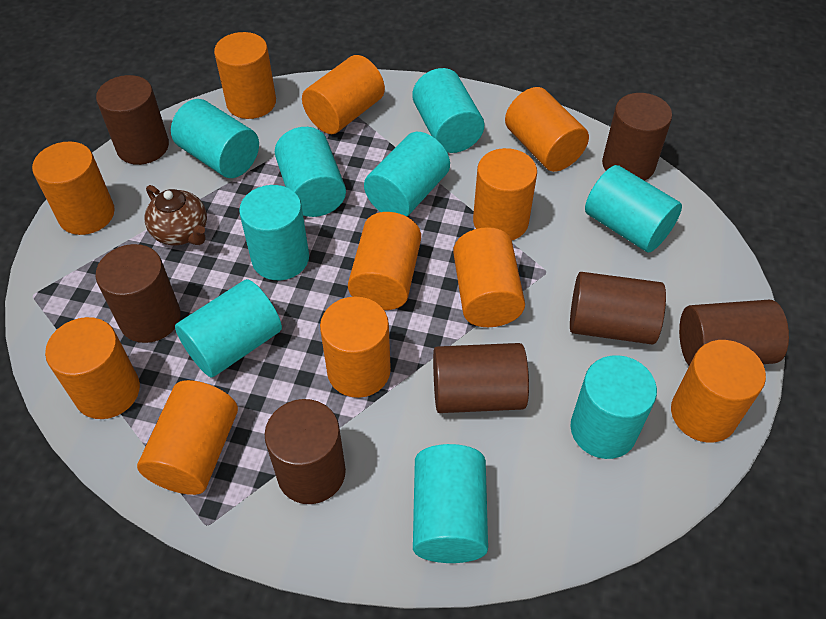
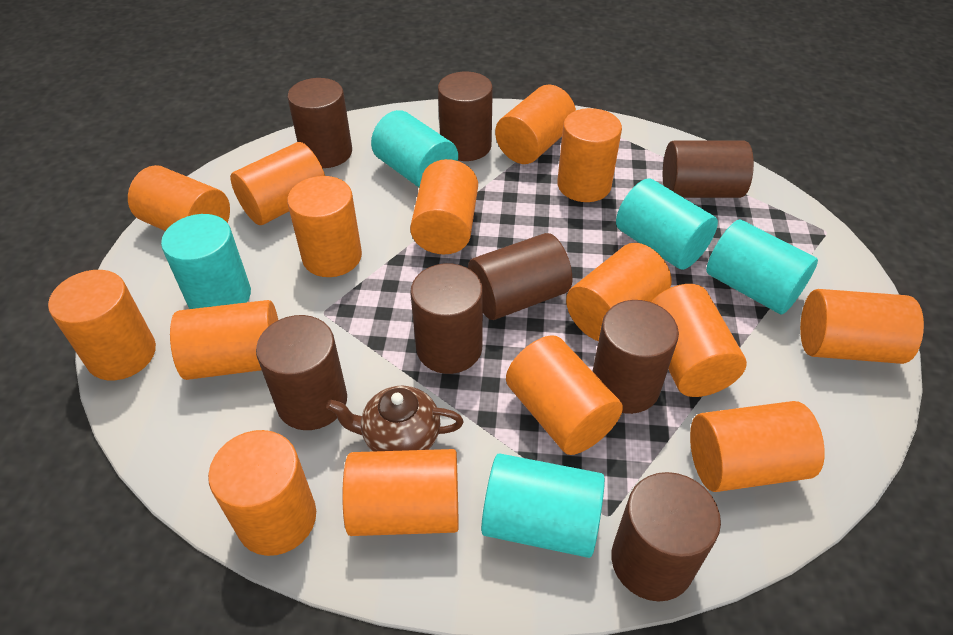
brown cylinder: 7 -> 8
orange cylinder: 11 -> 15
turquoise cylinder: 9 -> 5

